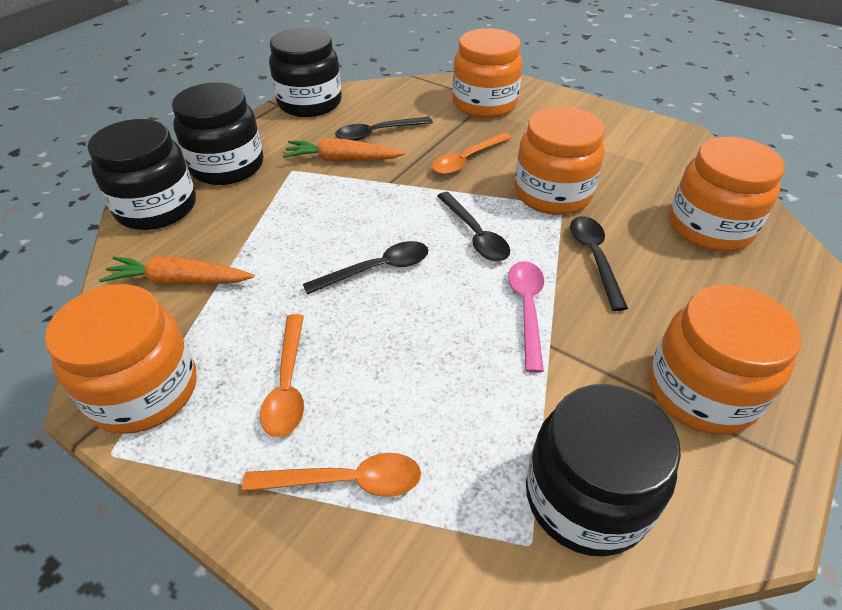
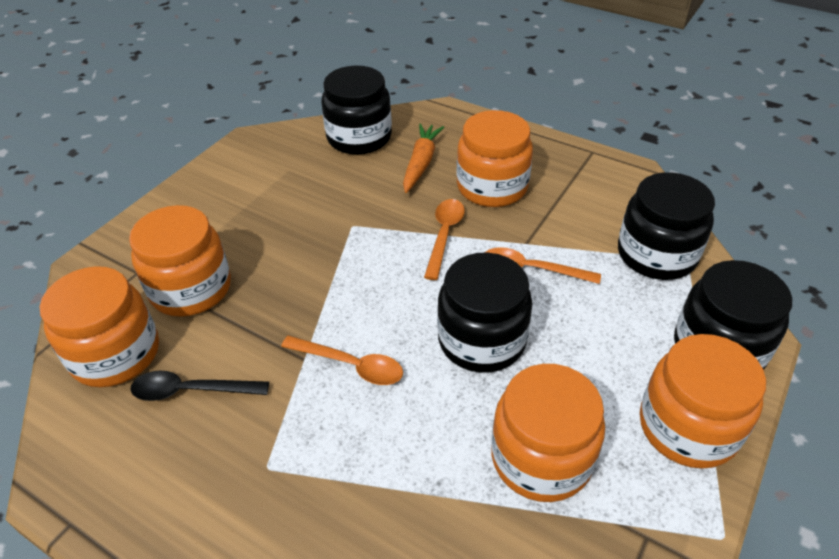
black spoon: 4 -> 1
orange carrot: 2 -> 1
pink spoon: 1 -> 0

